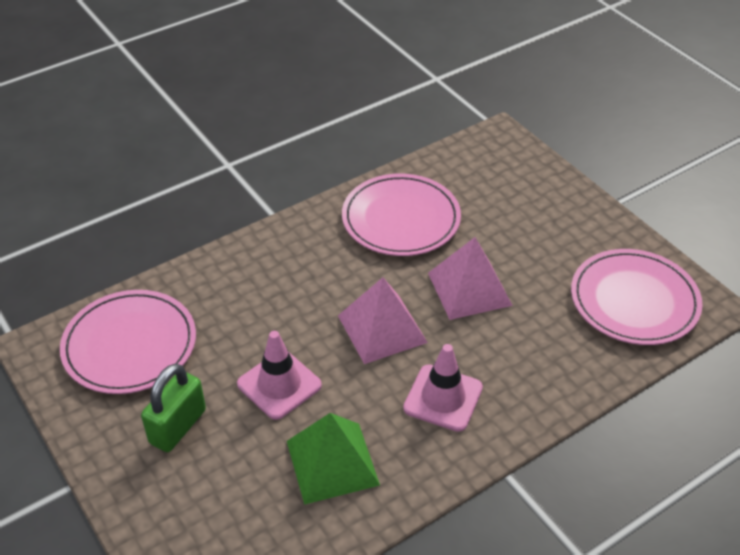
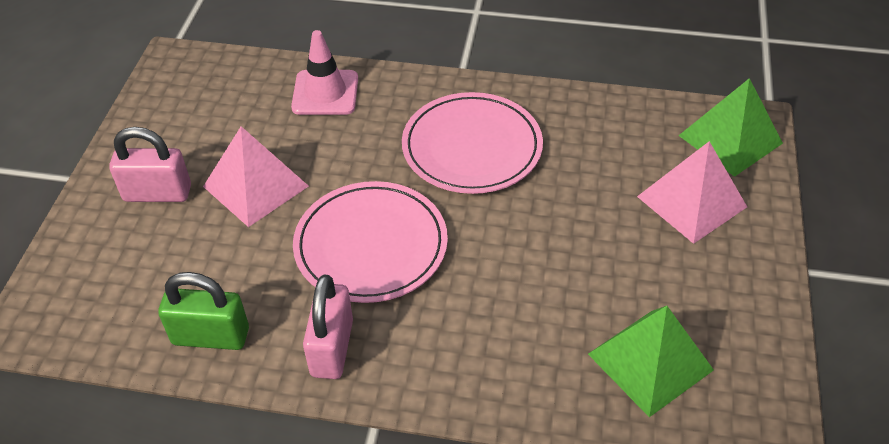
green pyramid: 1 -> 2
pink padlock: 0 -> 2
pink plate: 3 -> 2
pink traffic cone: 2 -> 1

